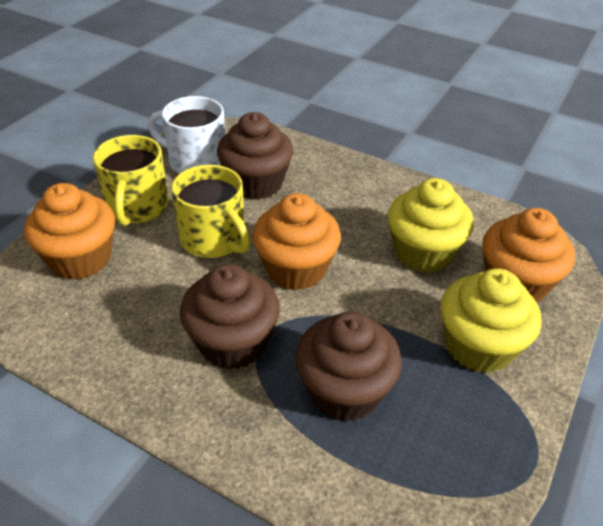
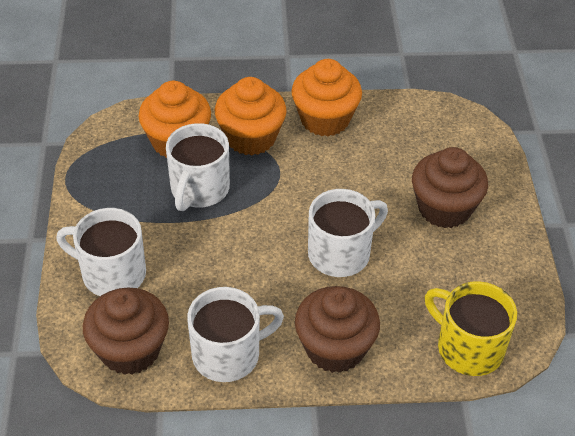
white mug: 1 -> 4
yellow cupcake: 2 -> 0
yellow mug: 2 -> 1

